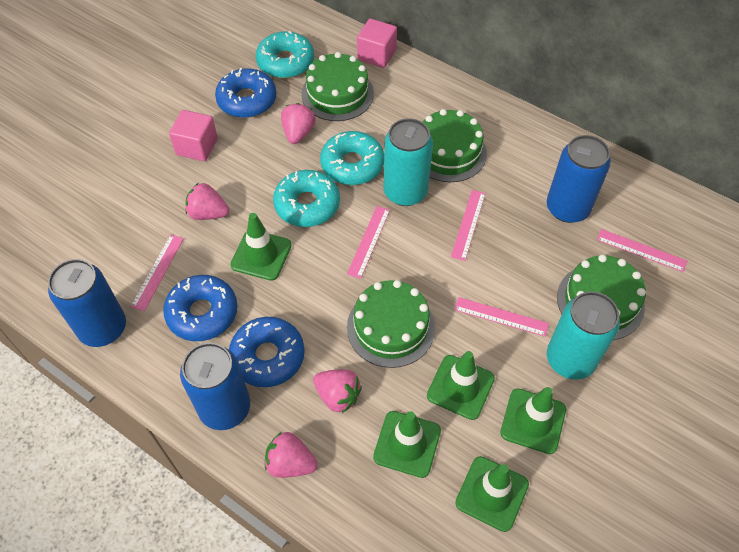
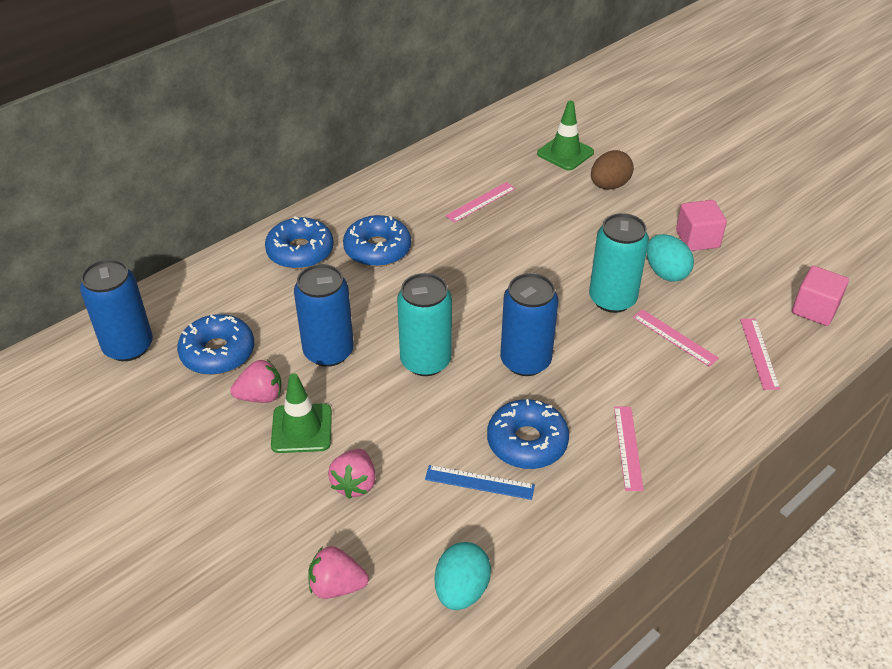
blue donut: 3 -> 4
blue ruler: 0 -> 1
brown egg: 0 -> 1
green cake: 4 -> 0
green traffic cone: 5 -> 2
pink ruler: 5 -> 4
pink strawberry: 4 -> 3
turquoise donut: 3 -> 0
turquoise egg: 0 -> 2

